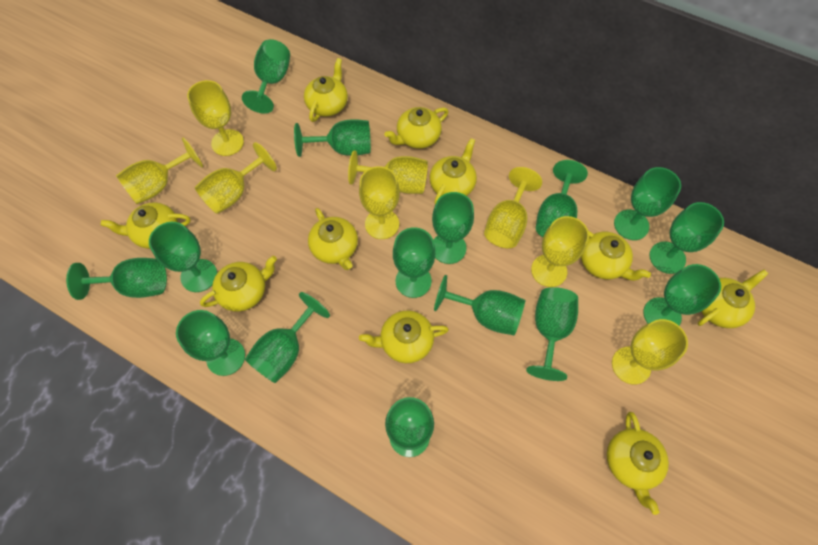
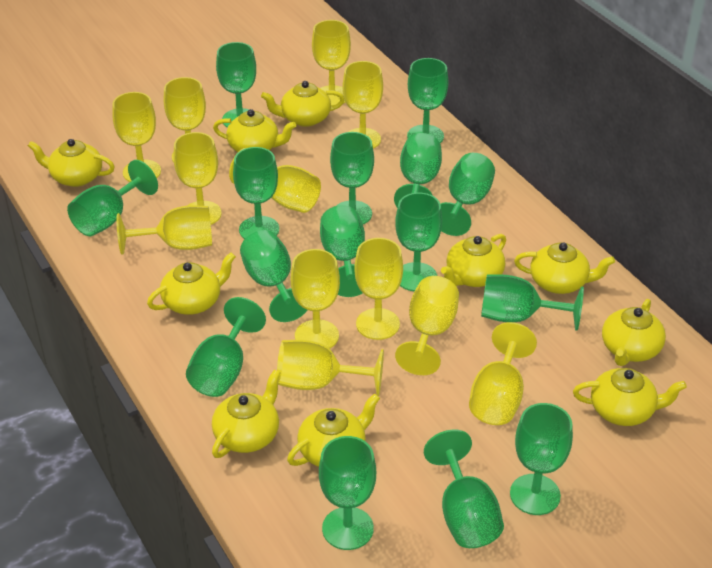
yellow goblet: 8 -> 12

